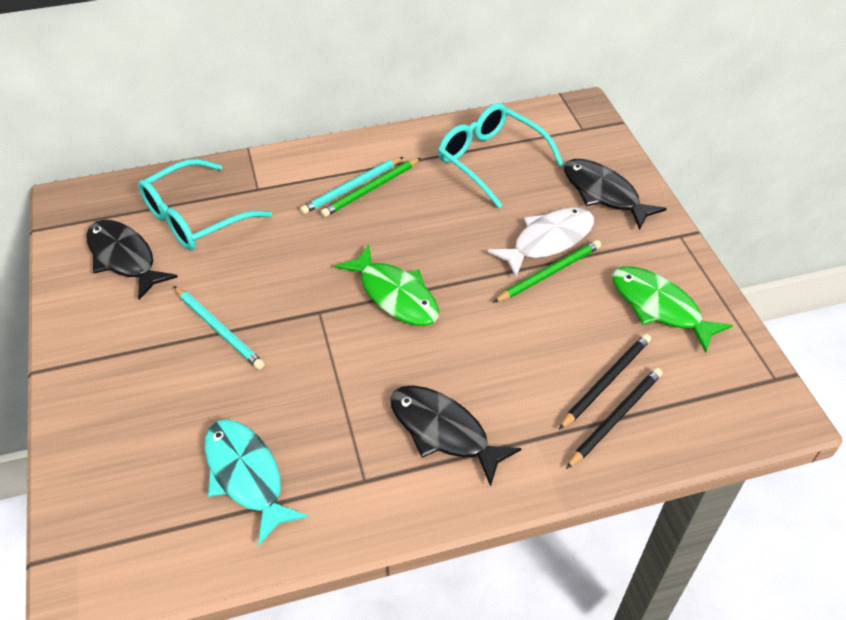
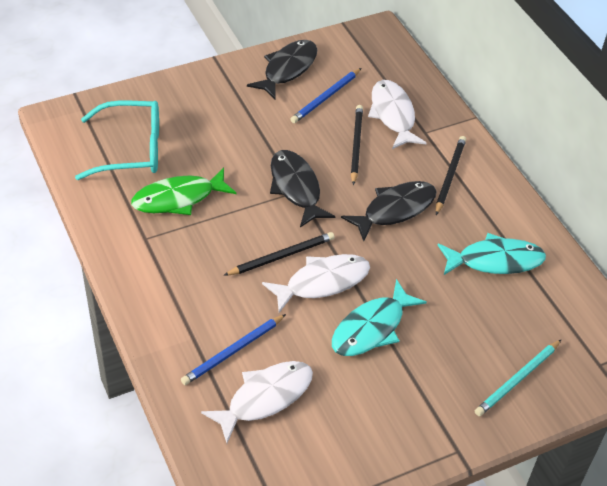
black pencil: 2 -> 3
blue pencil: 0 -> 2
green fish: 2 -> 1
green pencil: 2 -> 0
turquoise fish: 1 -> 2
turquoise glasses: 2 -> 1
turquoise pencil: 2 -> 1
white fish: 1 -> 3

